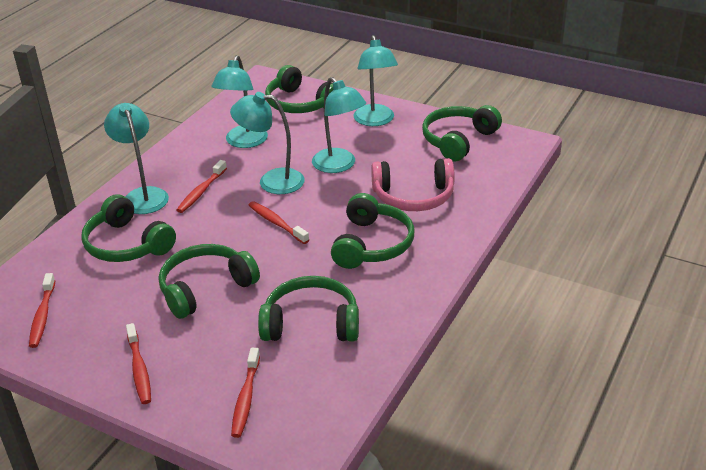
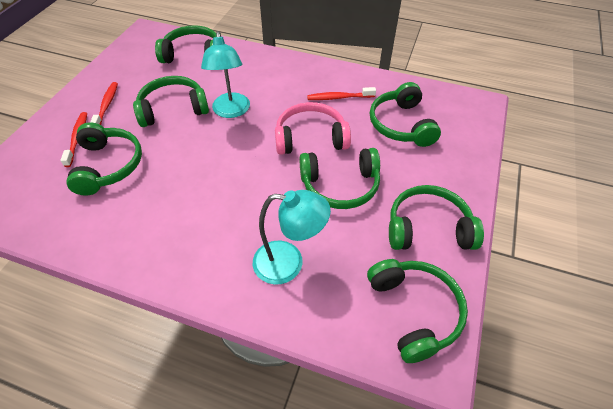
green headphones: 6 -> 7
red toothbrush: 5 -> 3
turquoise lamp: 5 -> 2

